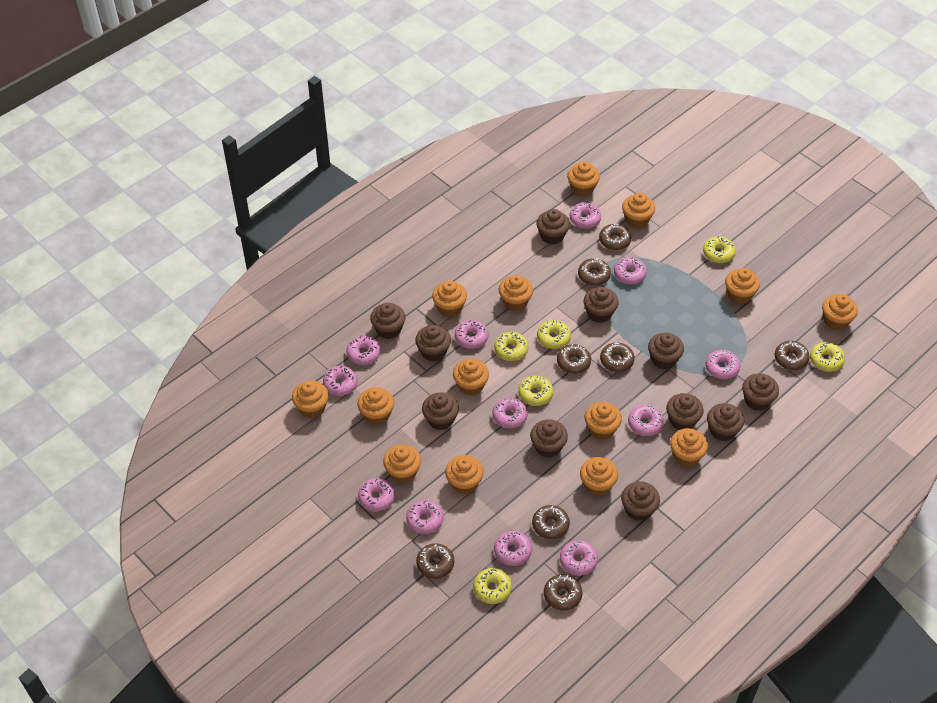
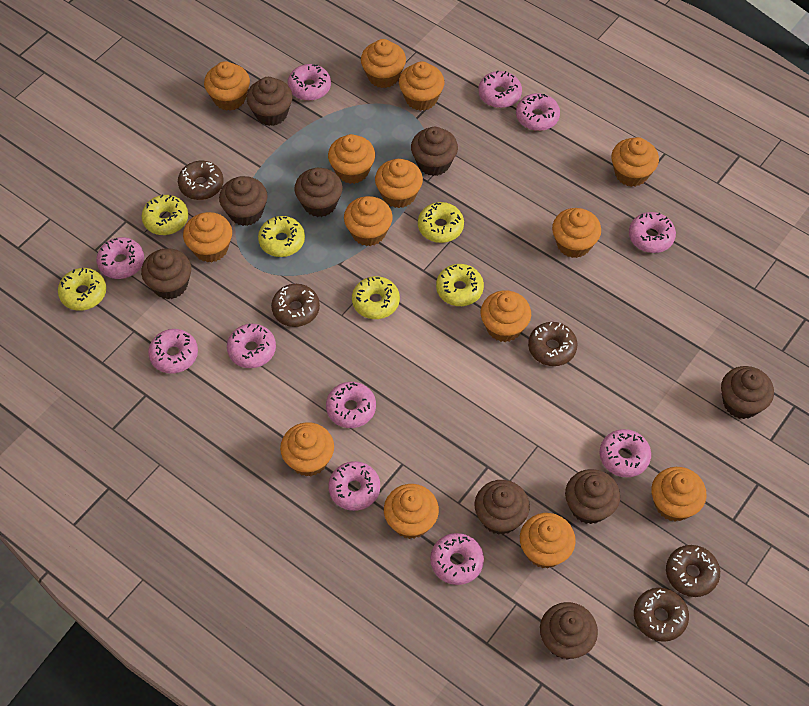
brown cupcake: 11 -> 9
brown donut: 8 -> 5
pink donut: 12 -> 11

